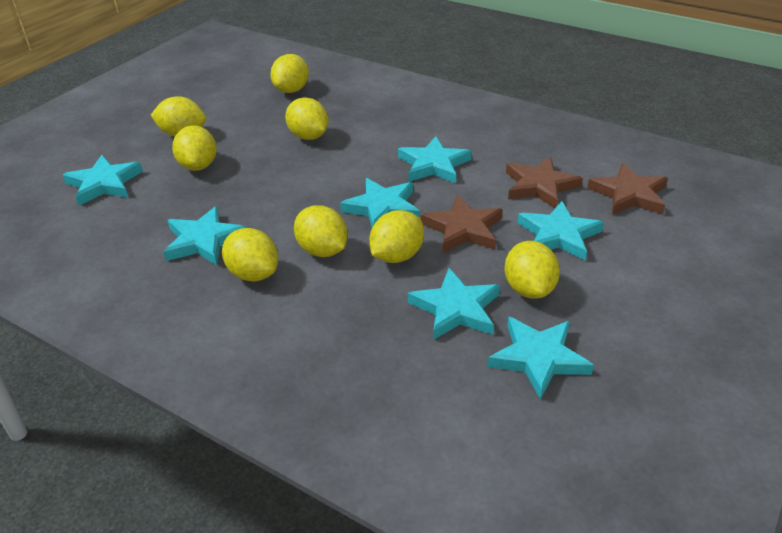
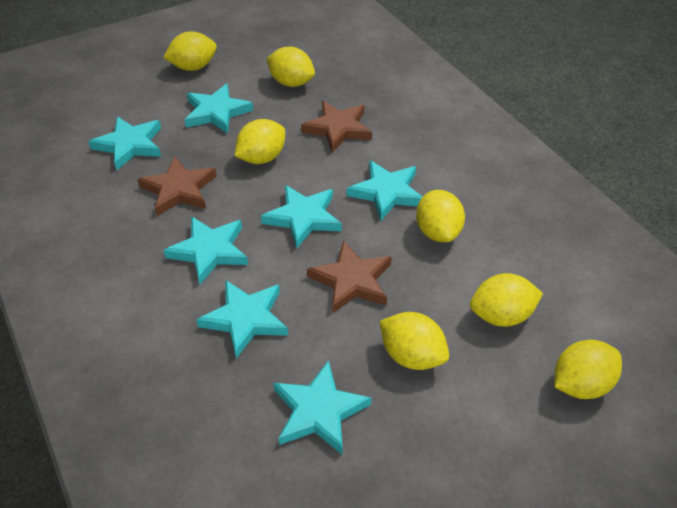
yellow lemon: 8 -> 7

